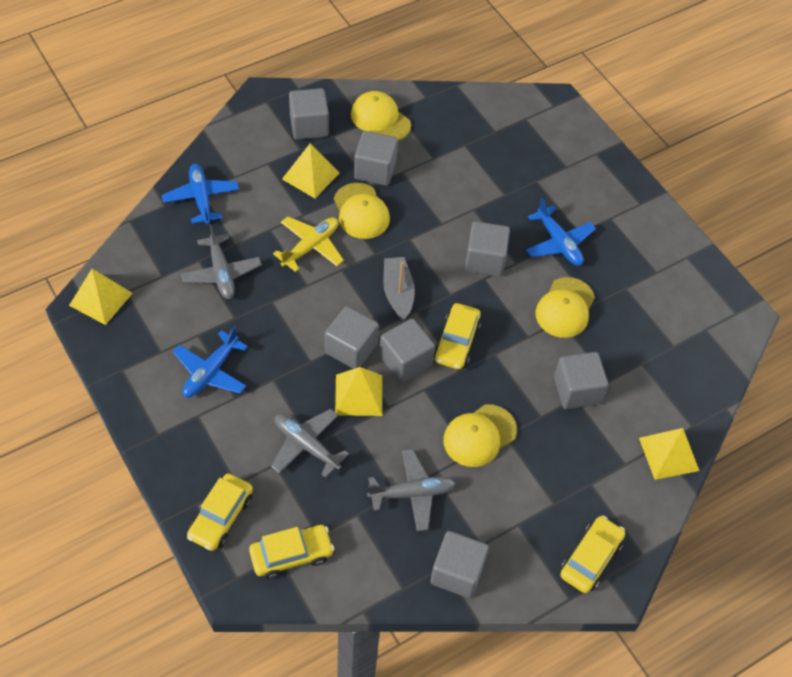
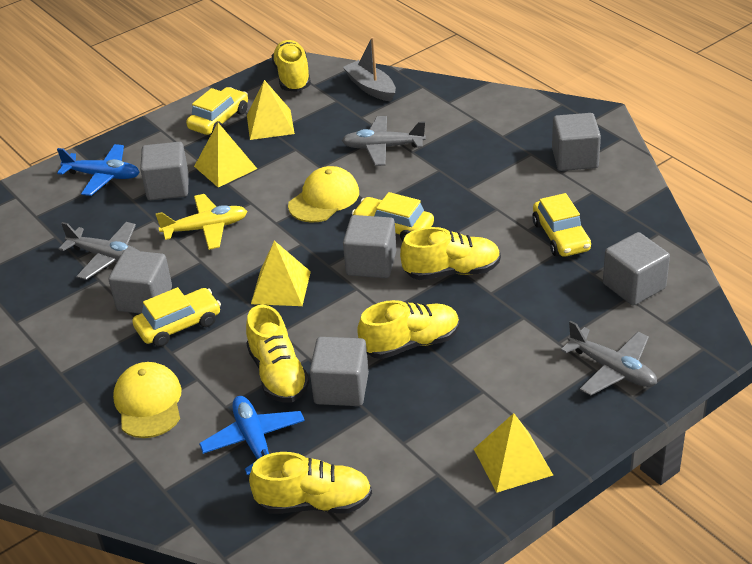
blue plane: 3 -> 2
grey cube: 7 -> 6
yellow cap: 4 -> 2
yellow shoe: 0 -> 5

